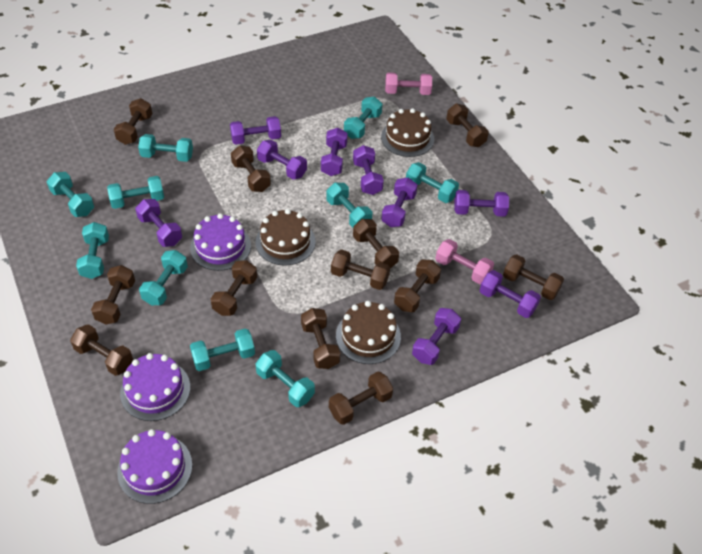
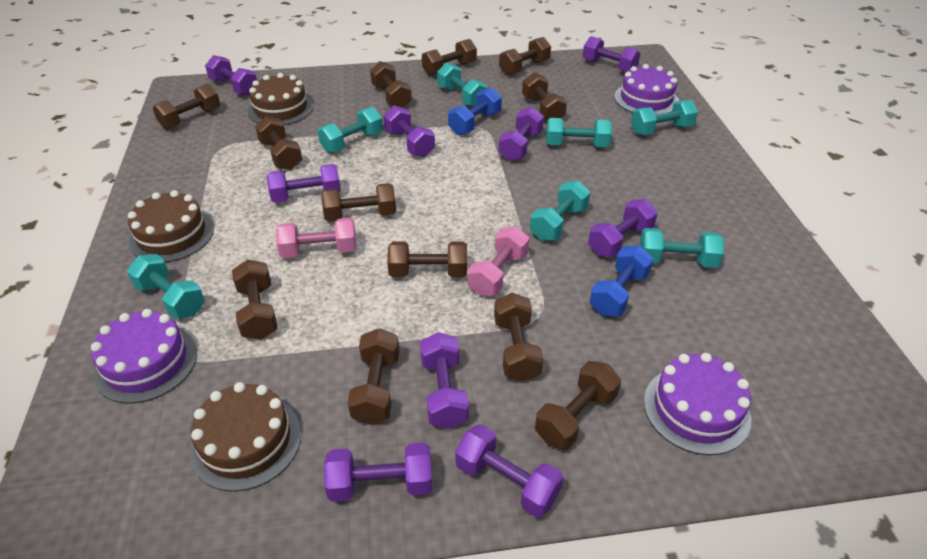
blue dumbbell: 0 -> 2
turquoise dumbbell: 10 -> 7

